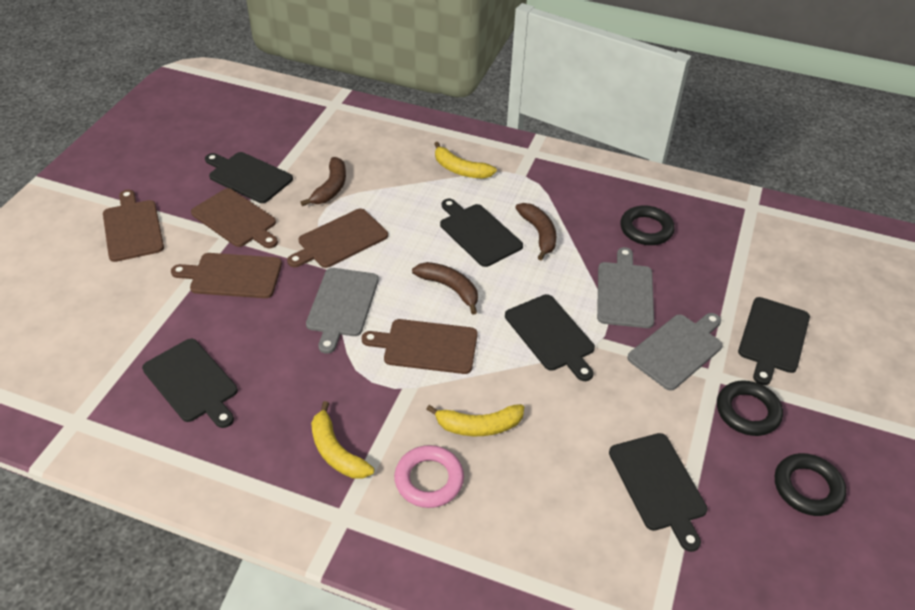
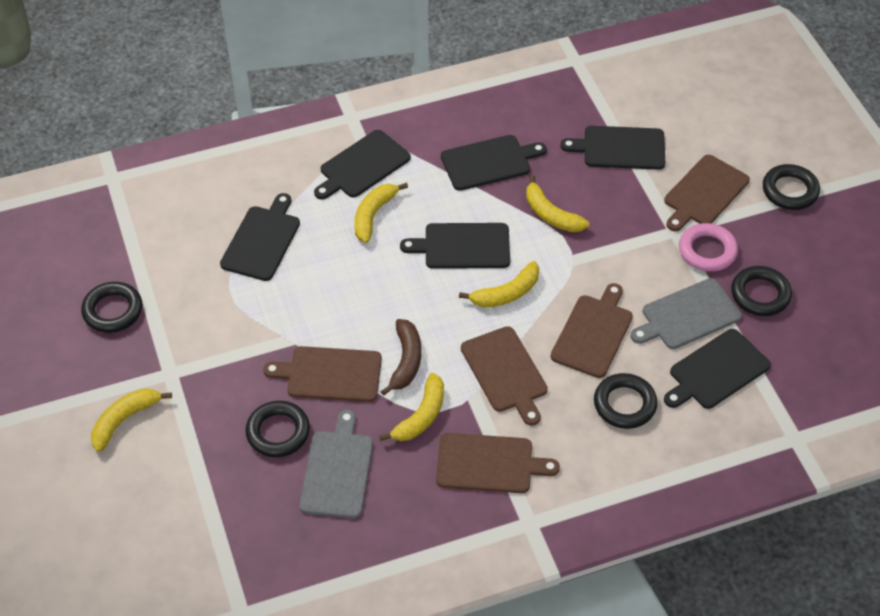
black ring: 3 -> 5
brown banana: 3 -> 1
grey cutting board: 3 -> 2
yellow banana: 3 -> 5

